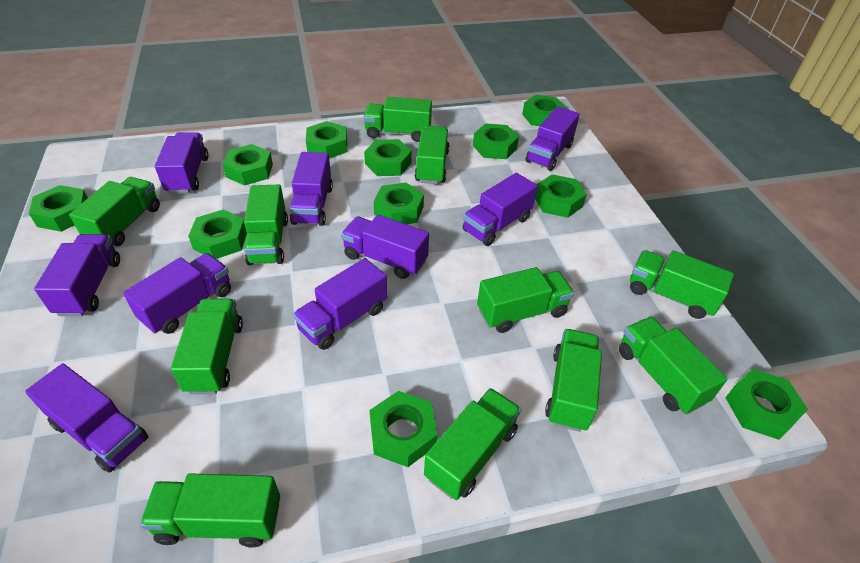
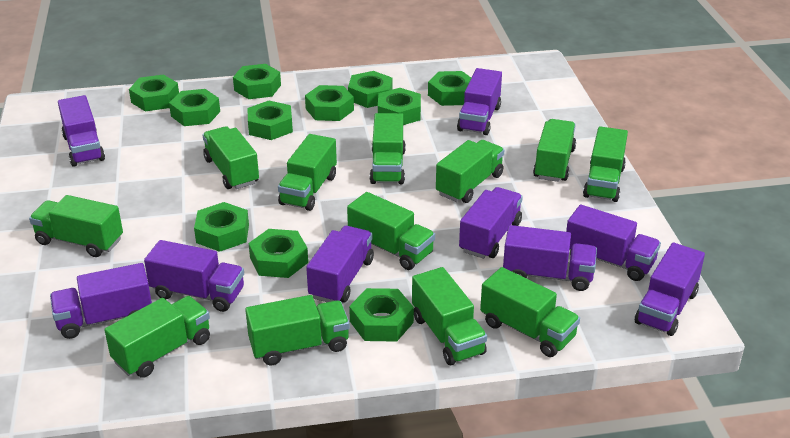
green truck: 11 -> 12

